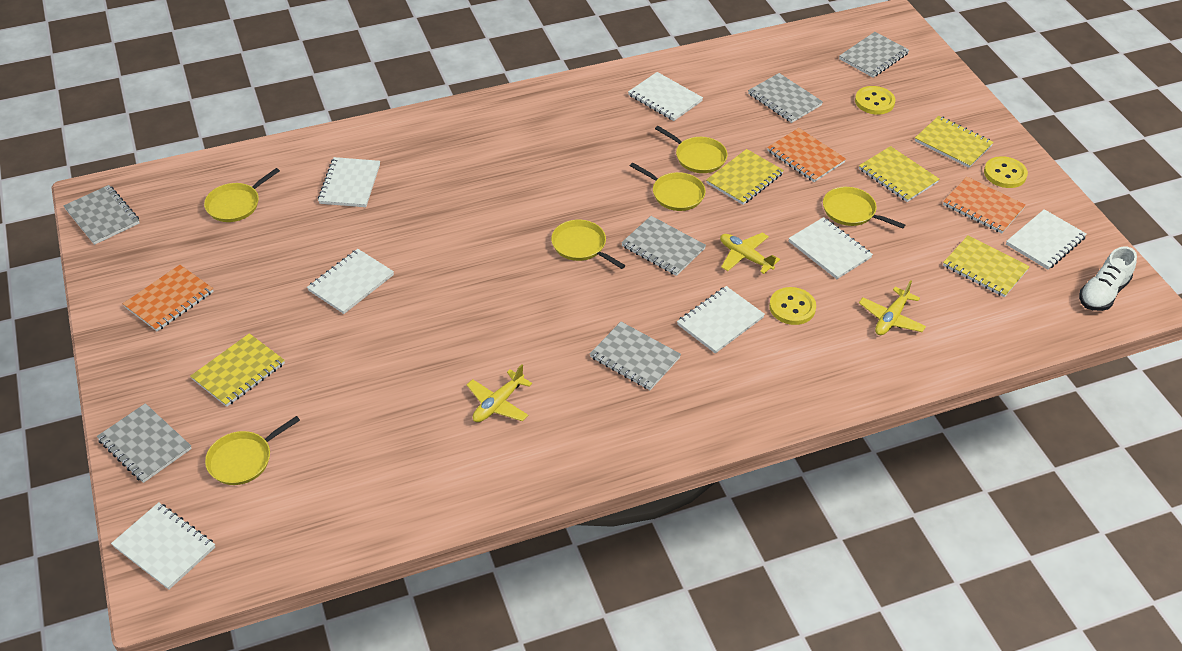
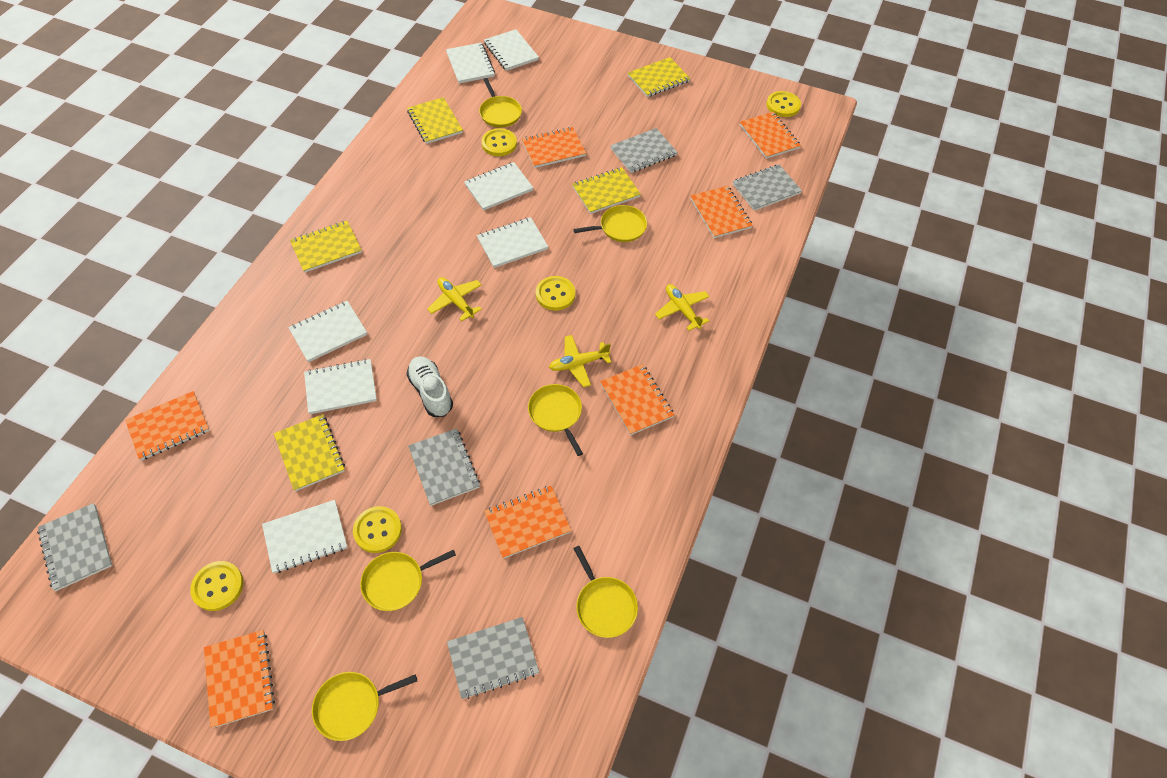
grey notebook: 6 -> 5
orange notebook: 3 -> 7
yellow button: 3 -> 5

